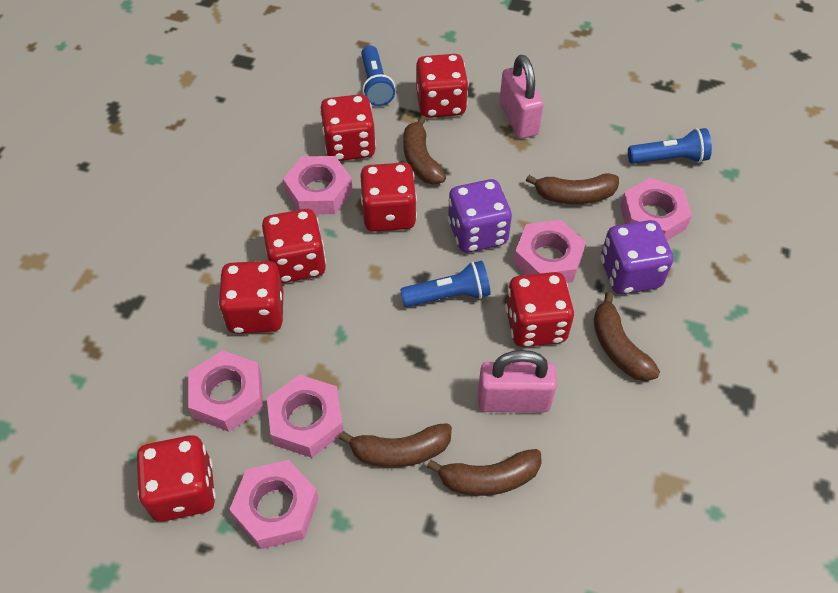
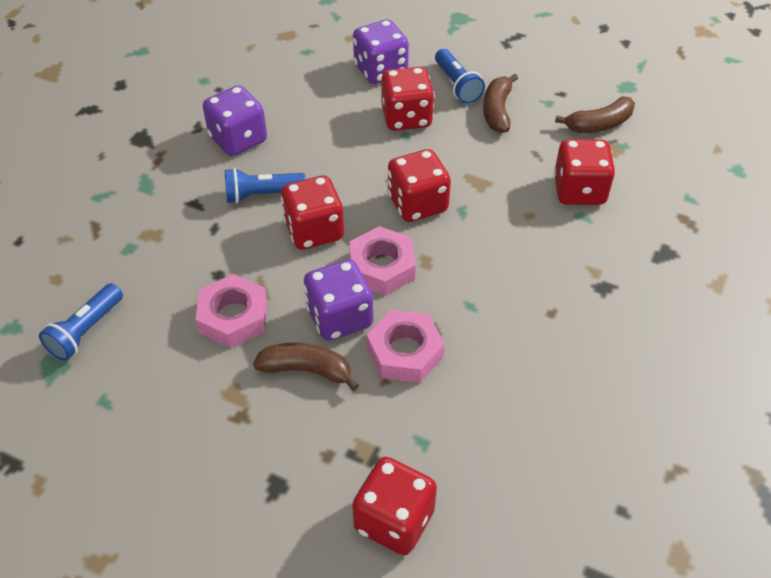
brown banana: 5 -> 3
pink nut: 6 -> 3
pink padlock: 2 -> 0
purple dice: 2 -> 3
red dice: 7 -> 5

